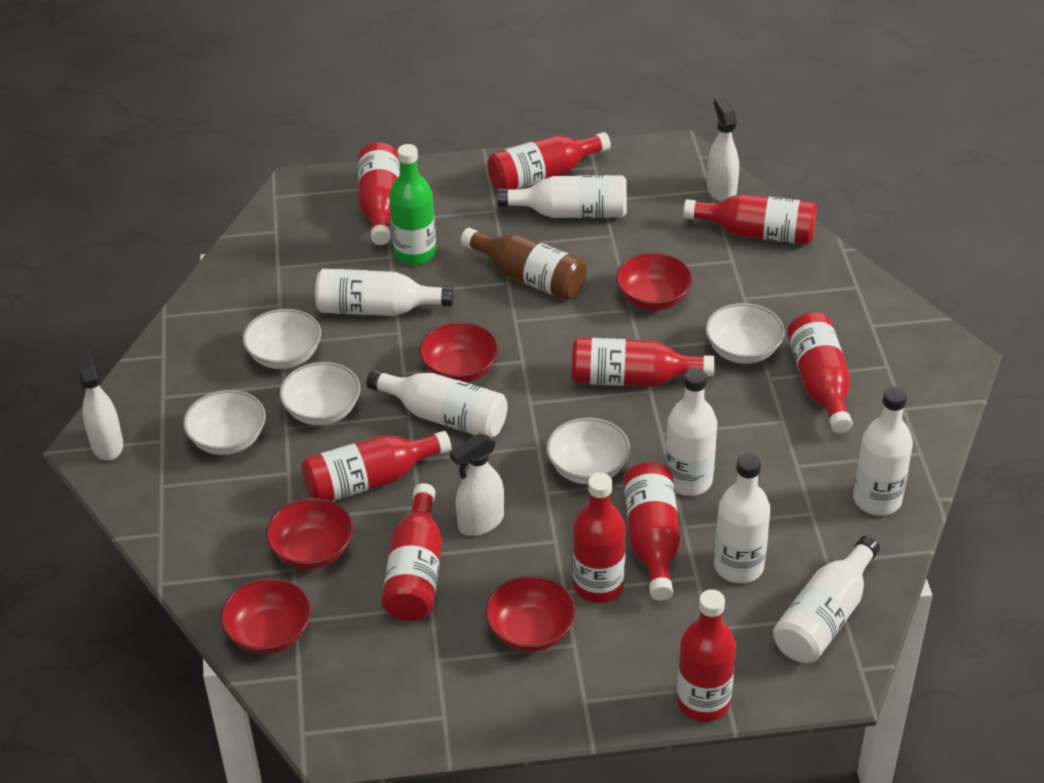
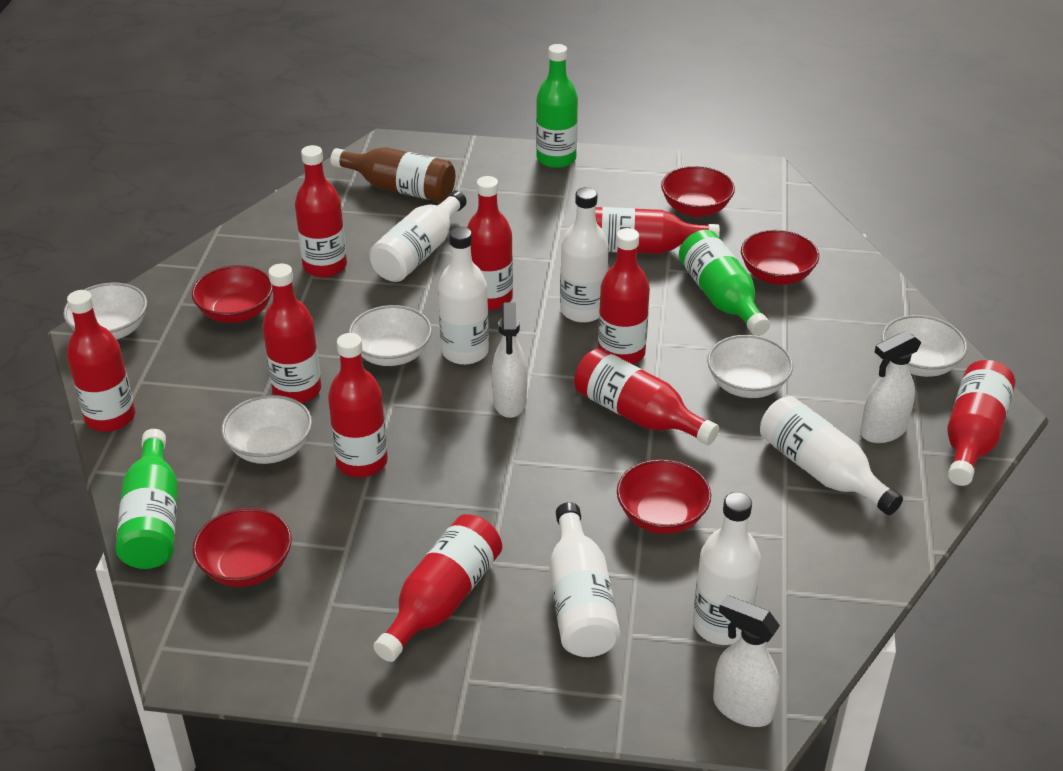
green bottle: 1 -> 3
white bottle: 7 -> 6

